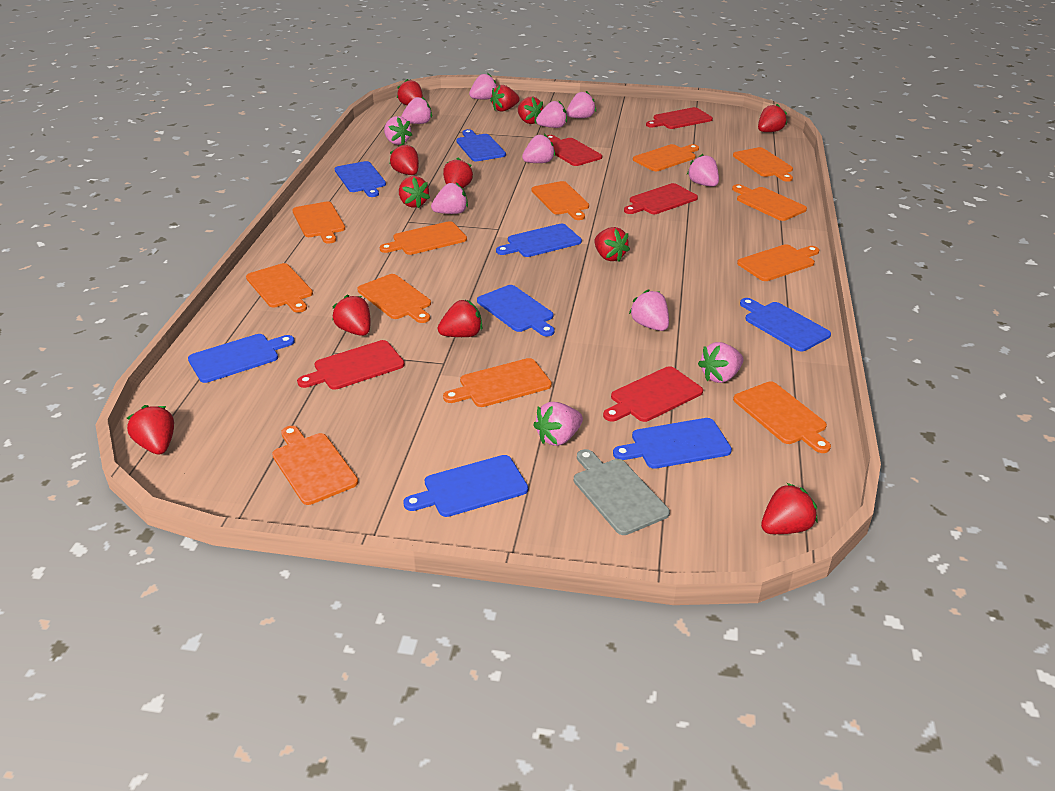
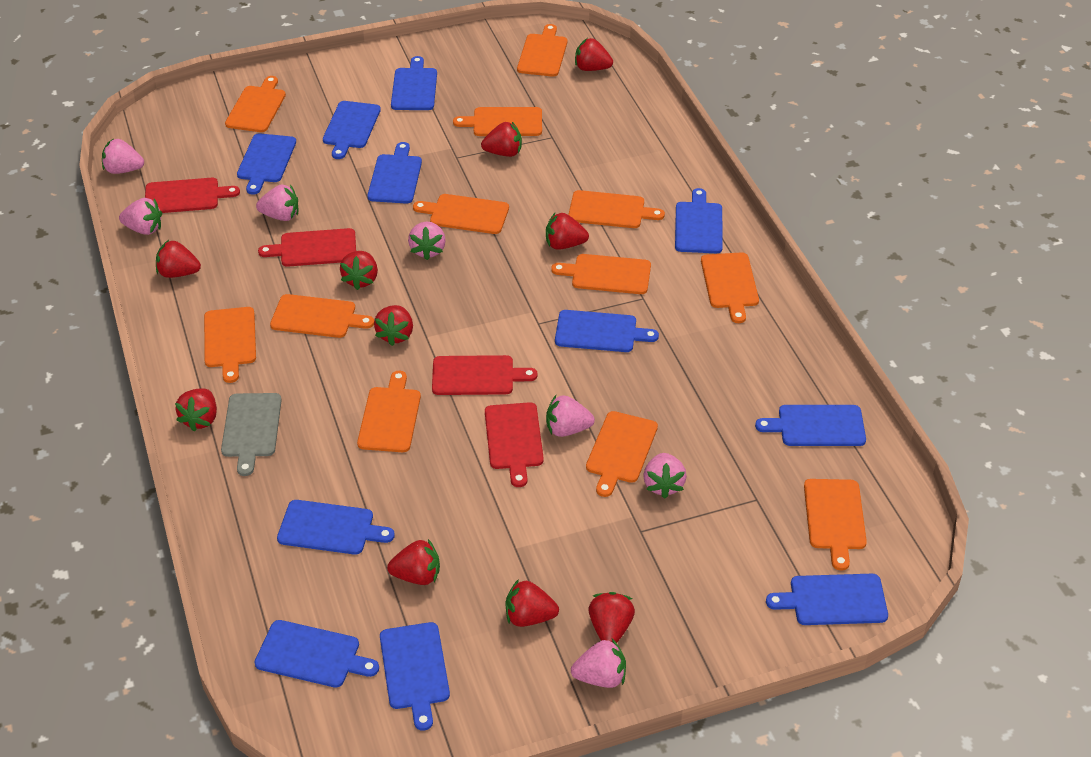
blue cutting board: 8 -> 11
pink strawberry: 11 -> 7
red cutting board: 5 -> 4
red strawberry: 12 -> 10

